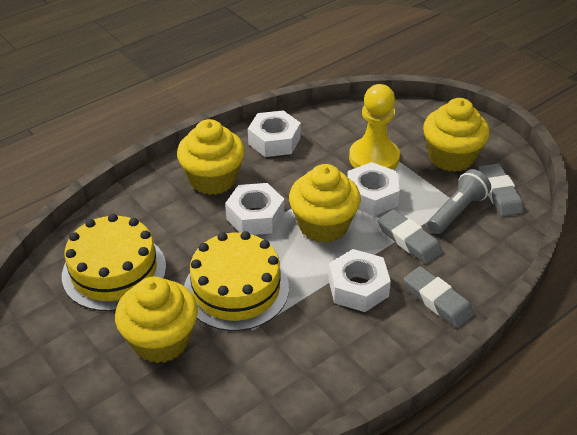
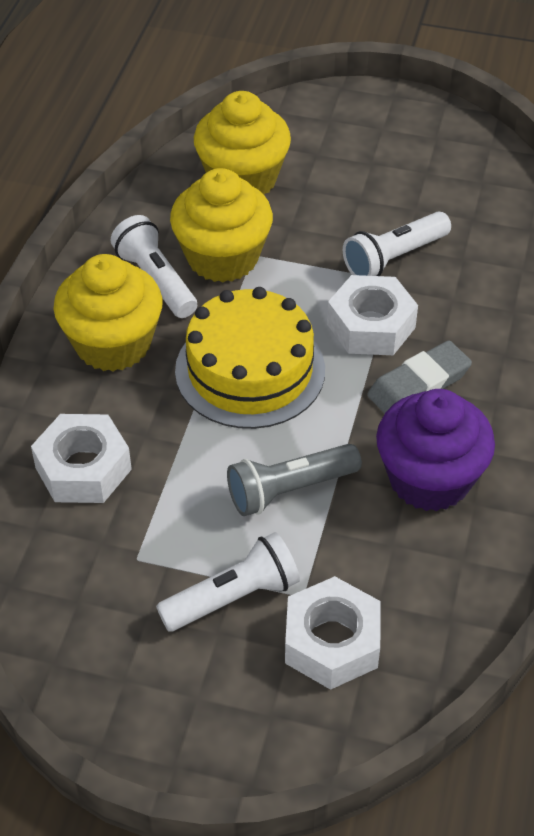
grey eraser: 3 -> 1
purple cupcake: 0 -> 1
white flashlight: 0 -> 3
white nut: 4 -> 3
yellow cake: 2 -> 1
yellow cupcake: 4 -> 3
yellow pawn: 1 -> 0

